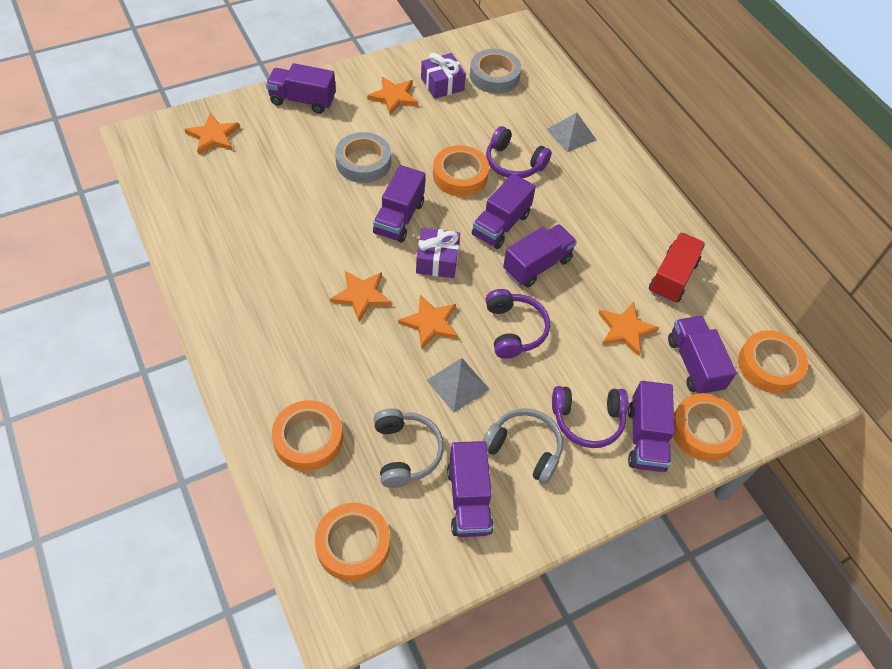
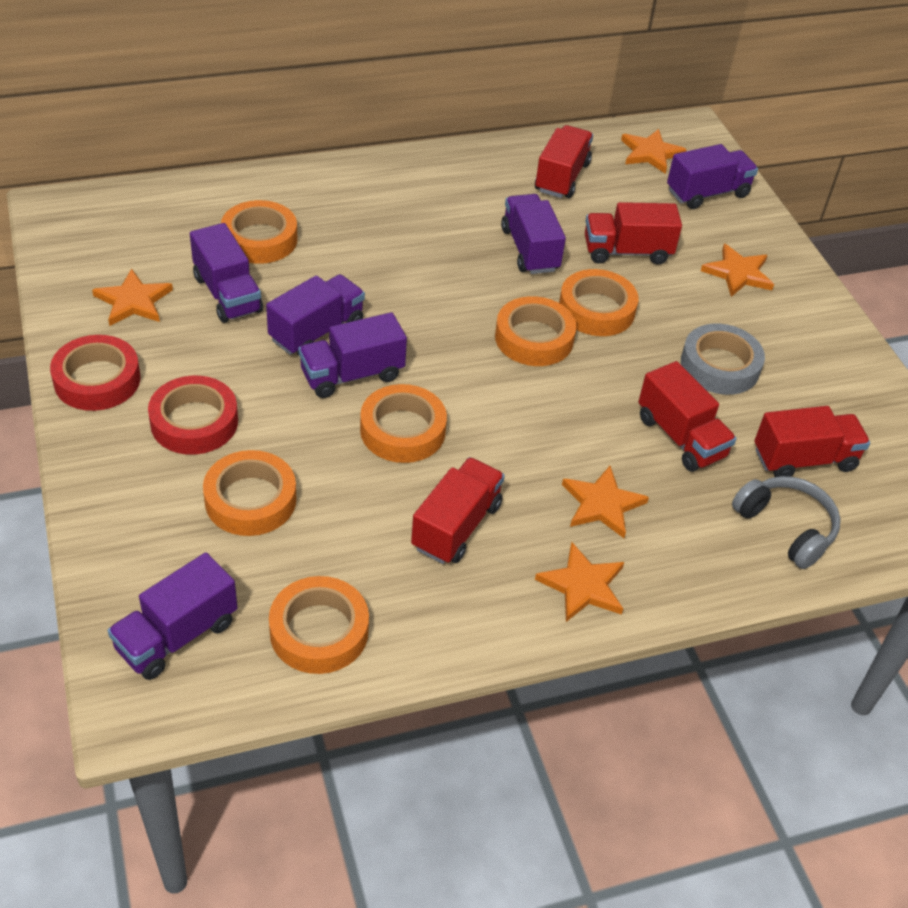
grey headphones: 2 -> 1
grey pyramid: 2 -> 0
grey tape: 2 -> 1
orange tape: 5 -> 6
purple gift: 2 -> 0
purple headphones: 3 -> 0
purple truck: 7 -> 6
red tape: 0 -> 2
red truck: 1 -> 5

